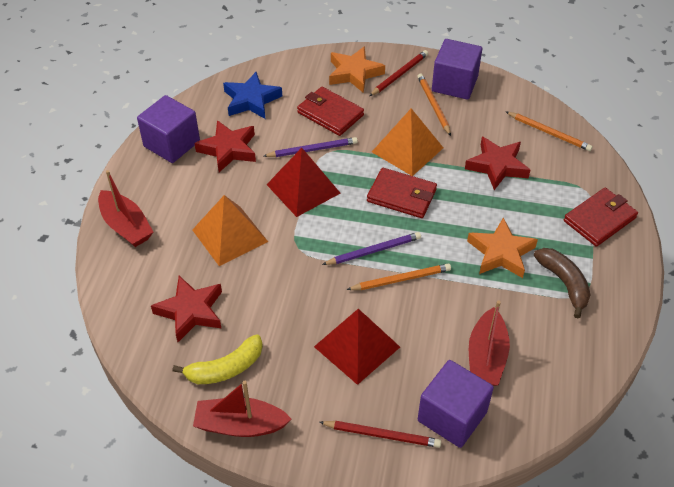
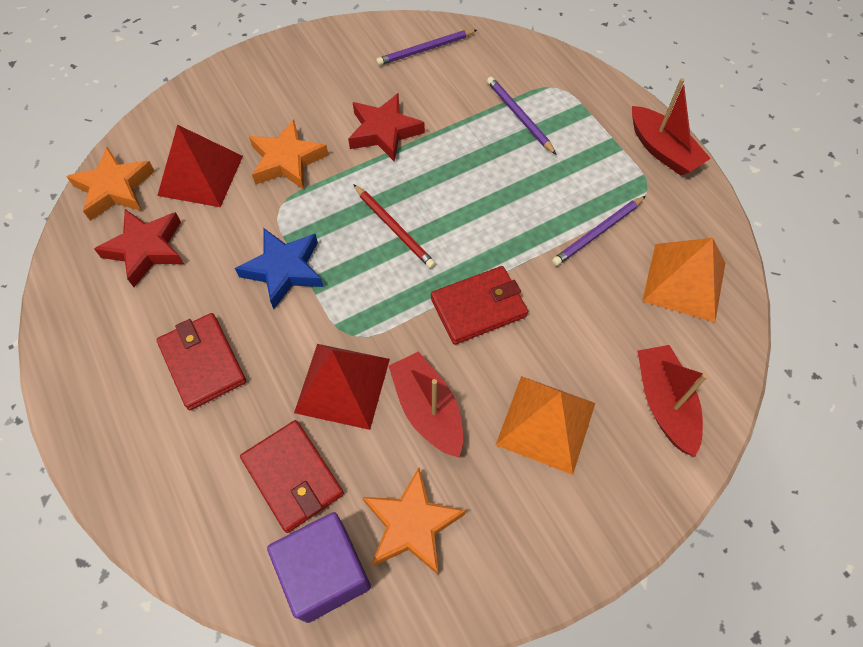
brown banana: 1 -> 0
orange pencil: 3 -> 0
orange star: 2 -> 3
purple cube: 3 -> 1
purple pencil: 2 -> 3
red pencil: 2 -> 1
red star: 3 -> 2
yellow banana: 1 -> 0

